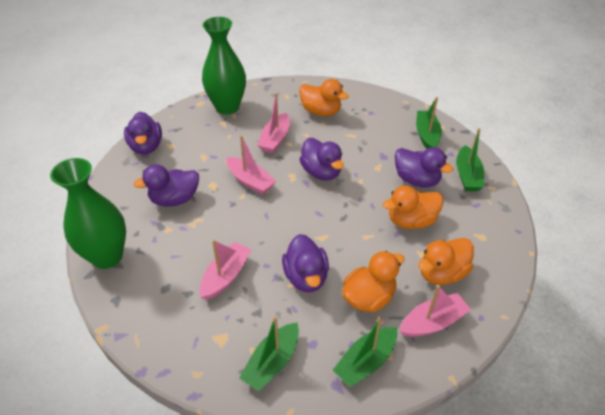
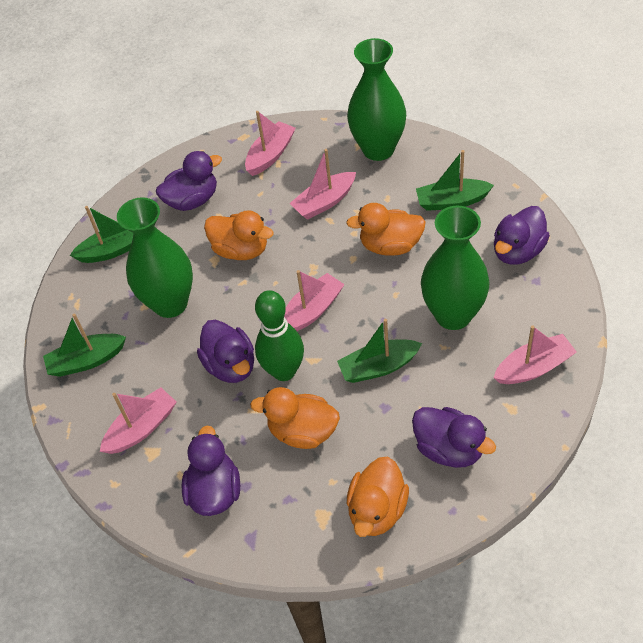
green bowling pin: 0 -> 1
green vase: 2 -> 3
pink boat: 4 -> 5

